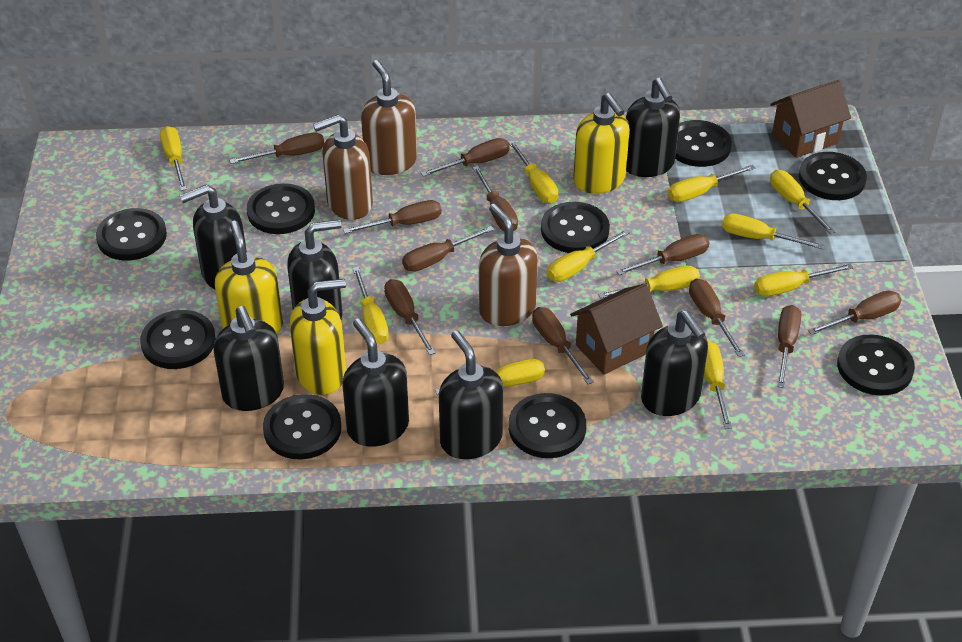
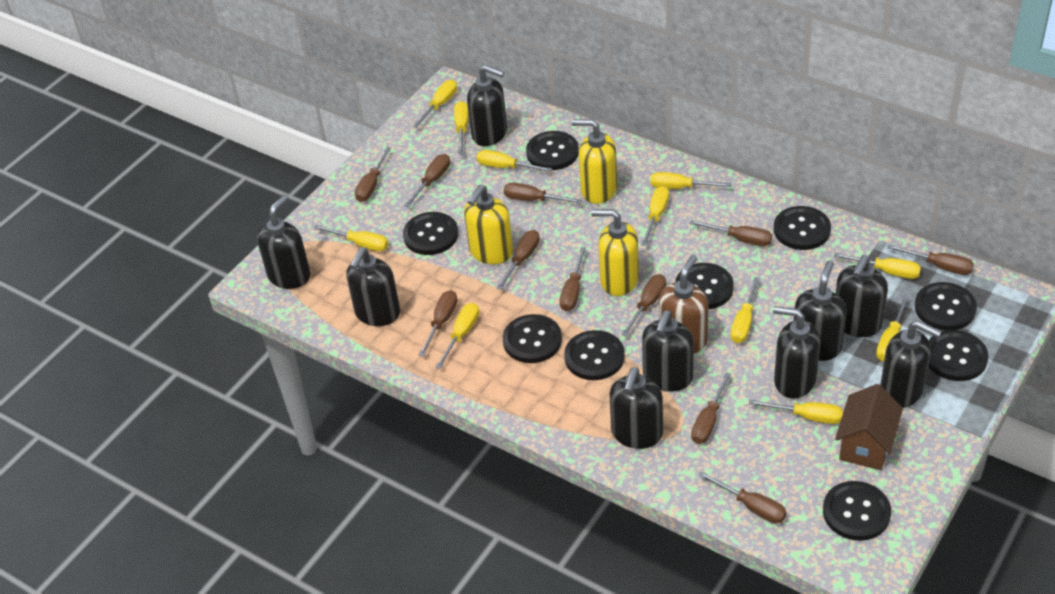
black soap dispenser: 7 -> 9
brown house: 2 -> 1
brown soap dispenser: 3 -> 1

